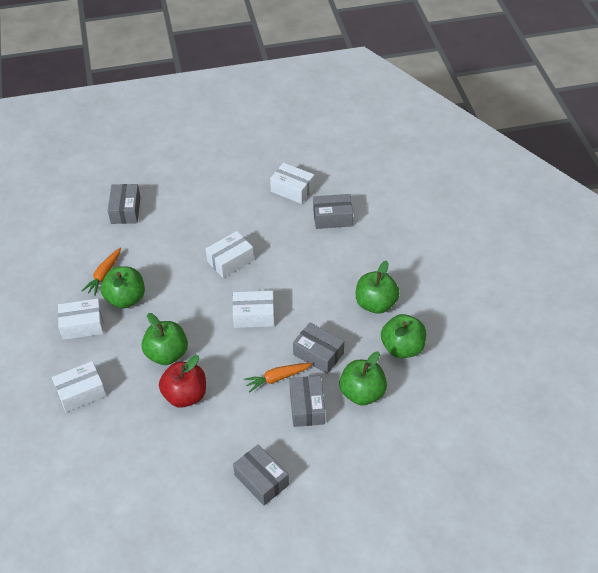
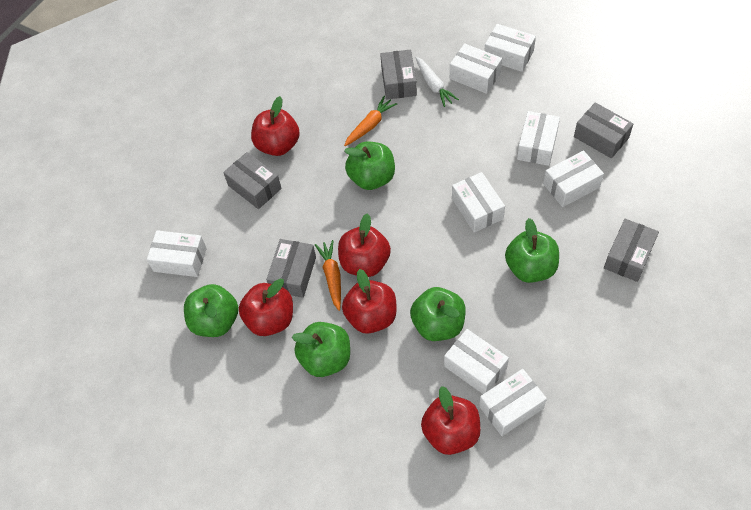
red apple: 1 -> 5
white box: 5 -> 8
white carrot: 0 -> 1

